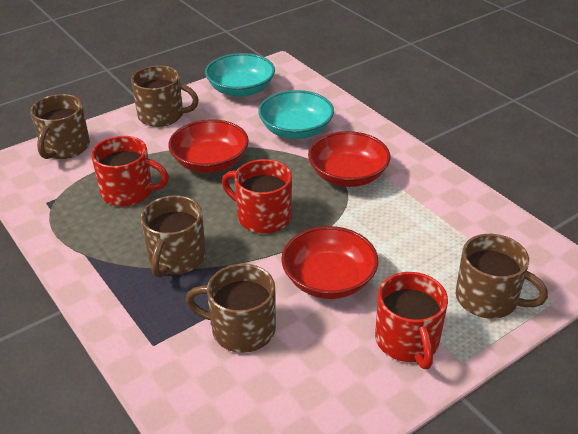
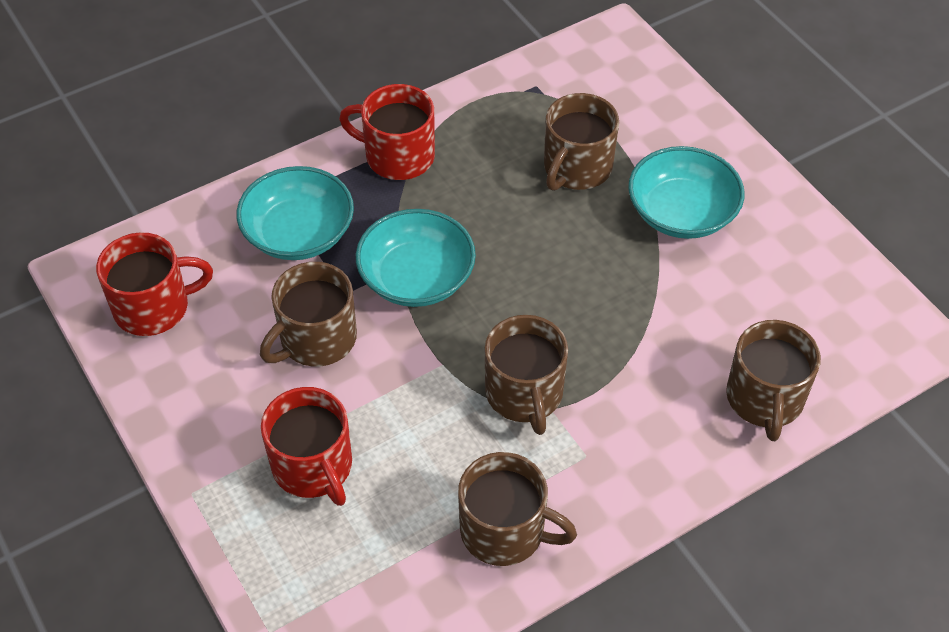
red bowl: 3 -> 0
turquoise bowl: 2 -> 3

